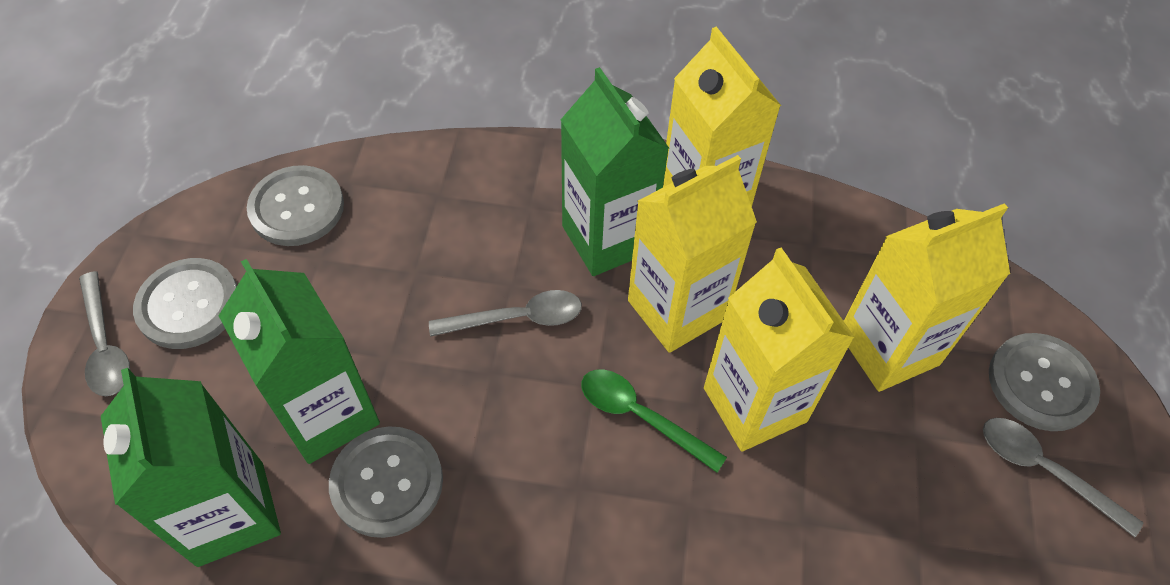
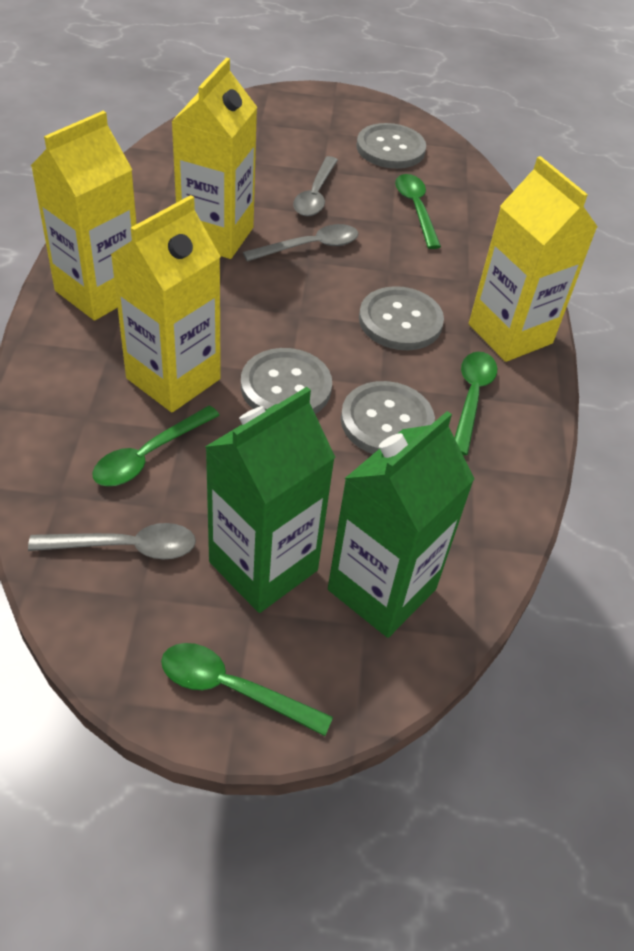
green carton: 3 -> 2
green spoon: 1 -> 4

